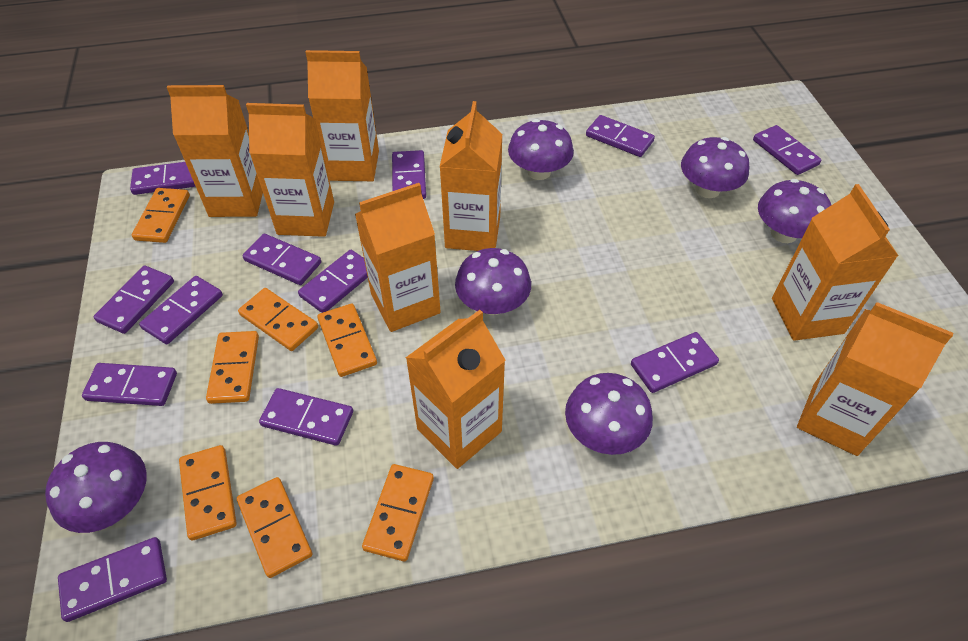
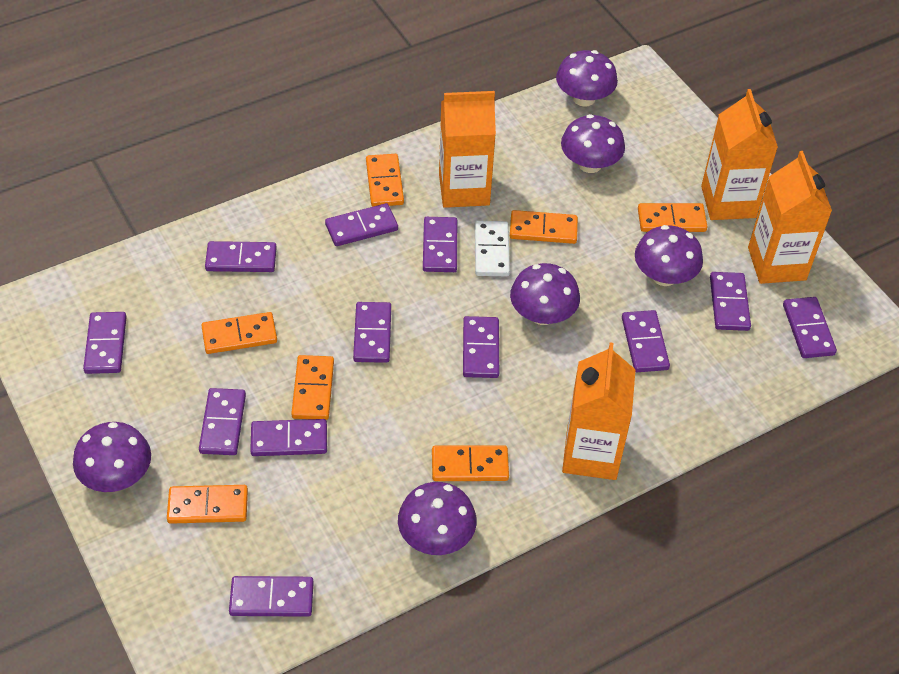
orange carton: 8 -> 4
white domino: 0 -> 1

